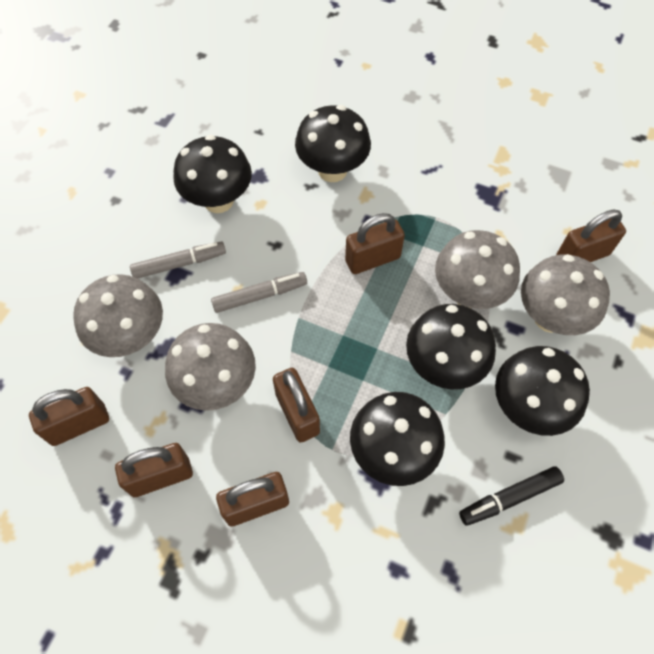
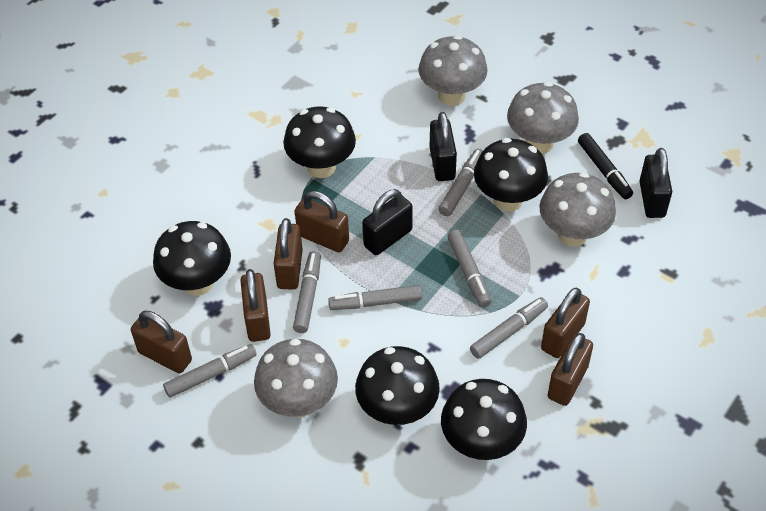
black padlock: 0 -> 3
grey marker: 2 -> 6

